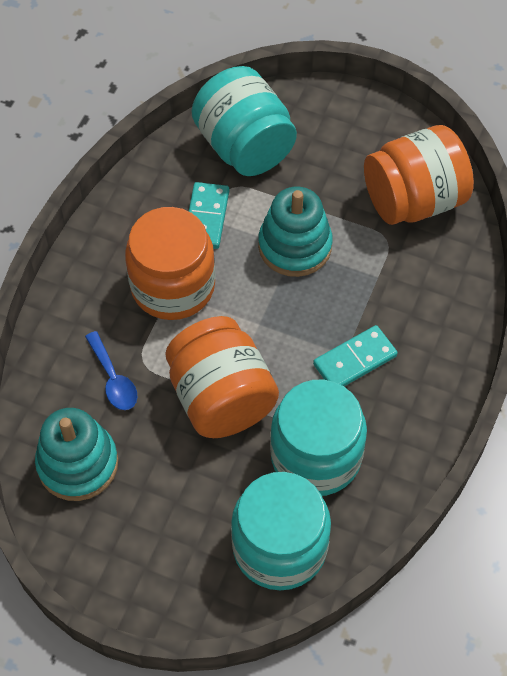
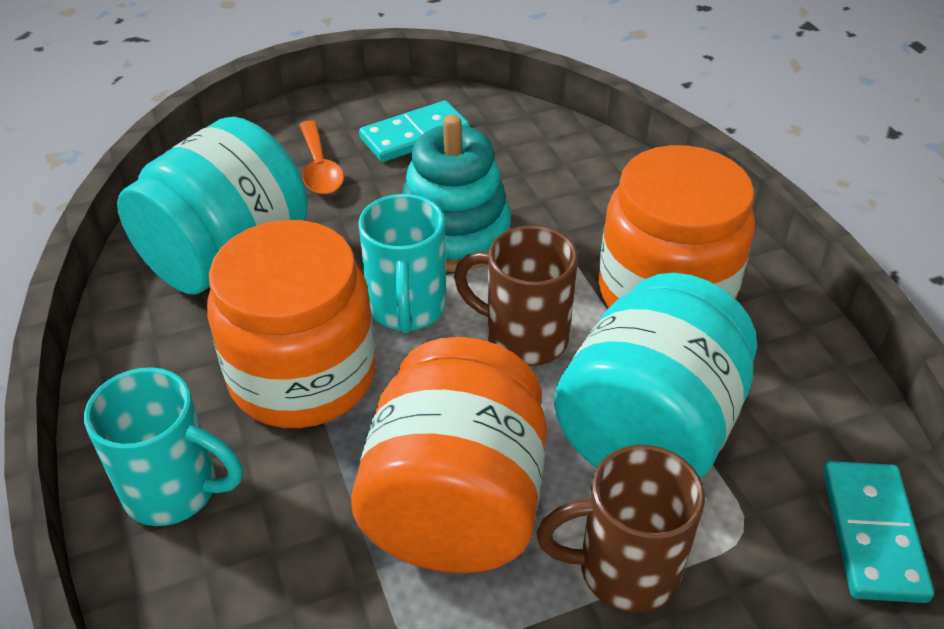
blue spoon: 1 -> 0
brown mug: 0 -> 2
orange spoon: 0 -> 1
turquoise jar: 3 -> 2
turquoise mug: 0 -> 2
turquoise stacking toy: 2 -> 1

